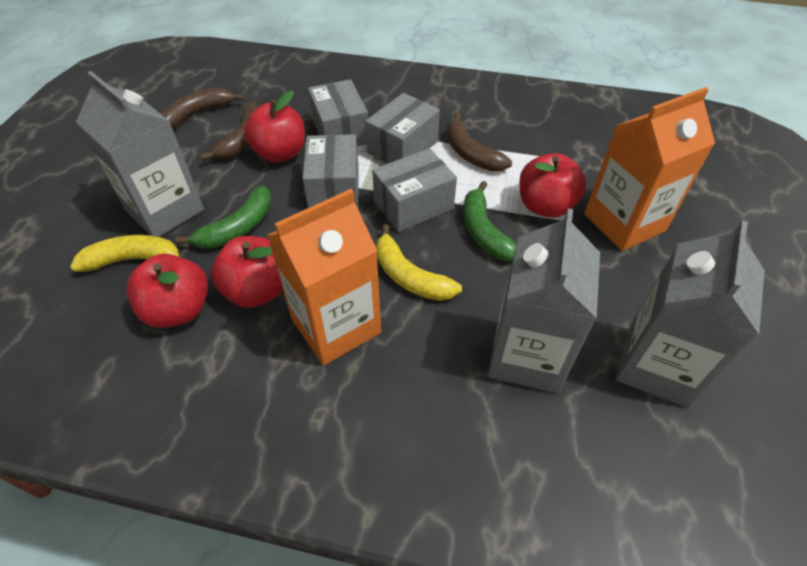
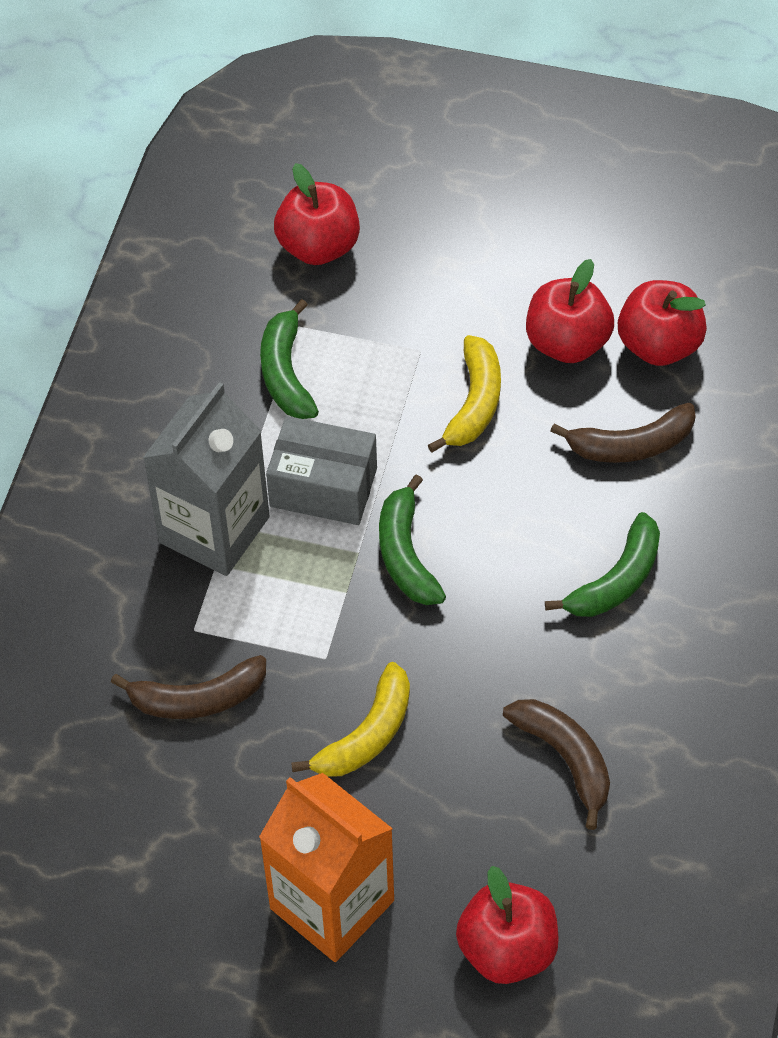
green banana: 2 -> 3
grey box: 4 -> 1
grey carton: 3 -> 1
orange carton: 2 -> 1

